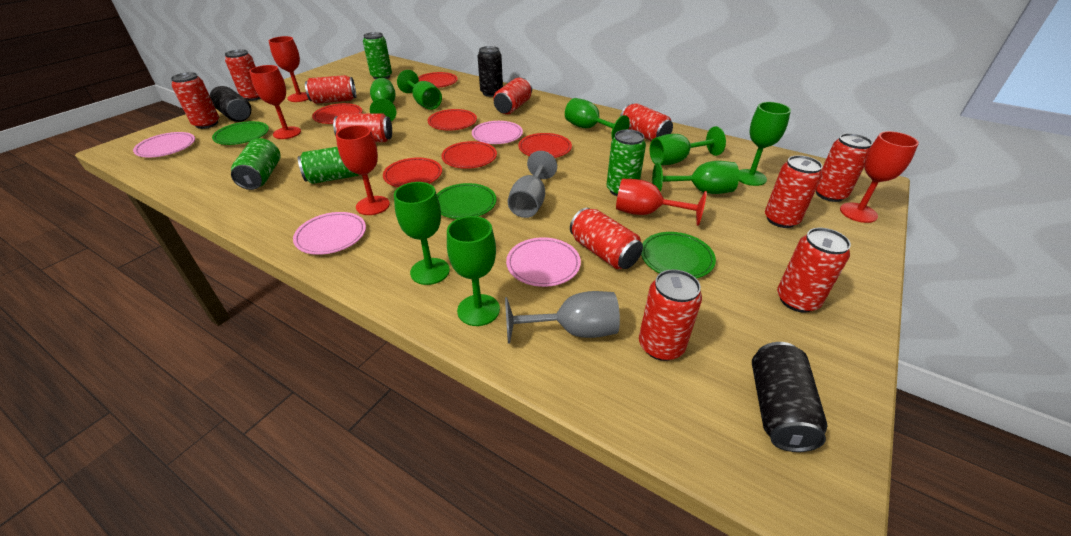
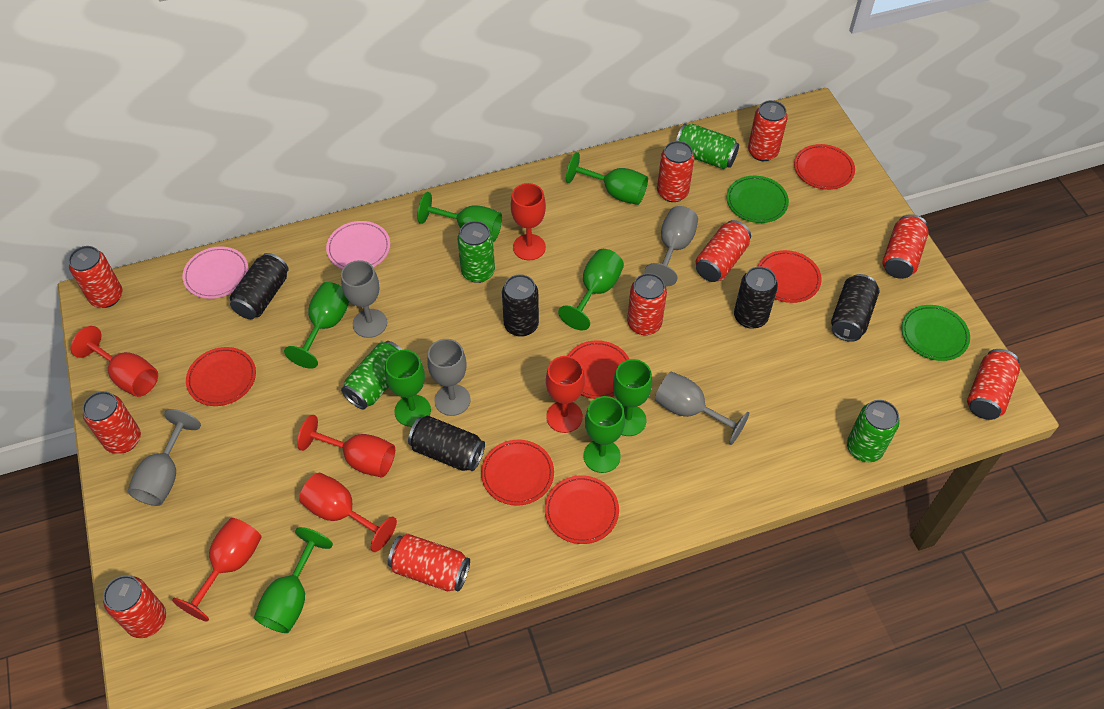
black can: 3 -> 5
green plate: 3 -> 2
grey goblet: 2 -> 5
pink plate: 4 -> 2
red can: 11 -> 10
red goblet: 5 -> 6

